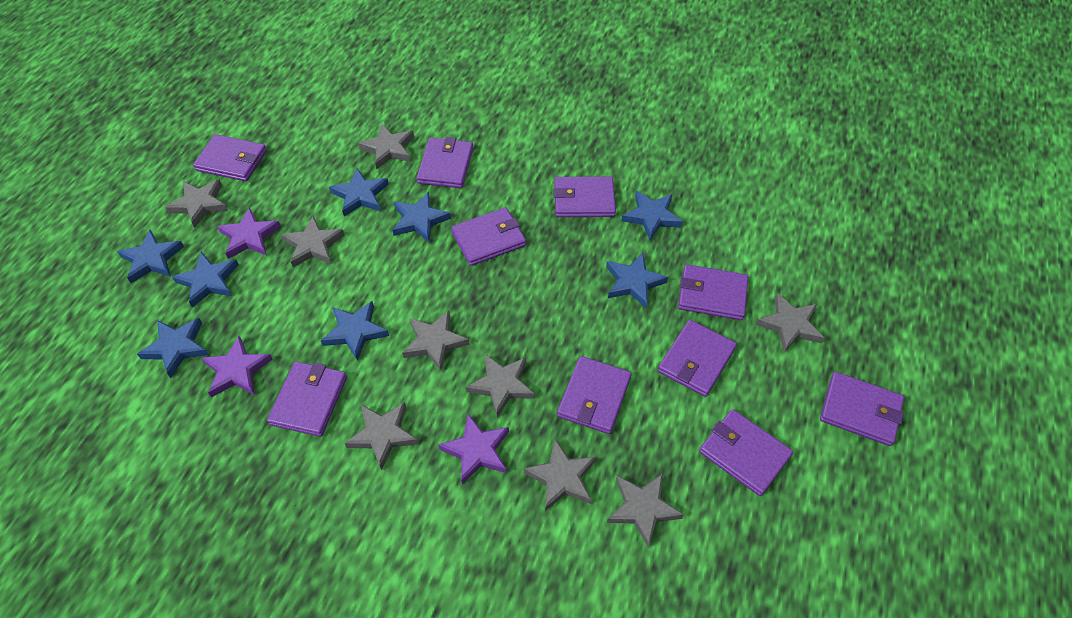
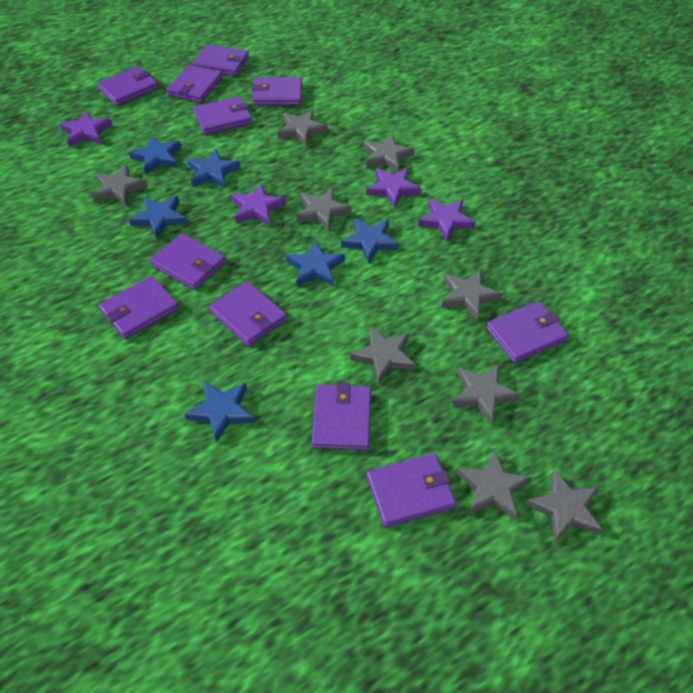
blue star: 8 -> 6
purple star: 3 -> 4
purple wallet: 10 -> 11

